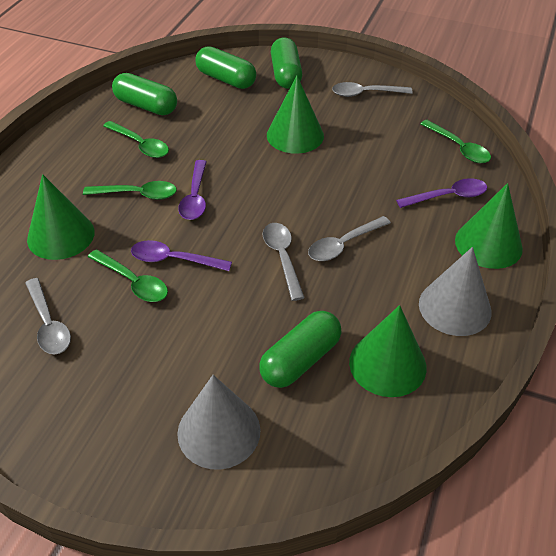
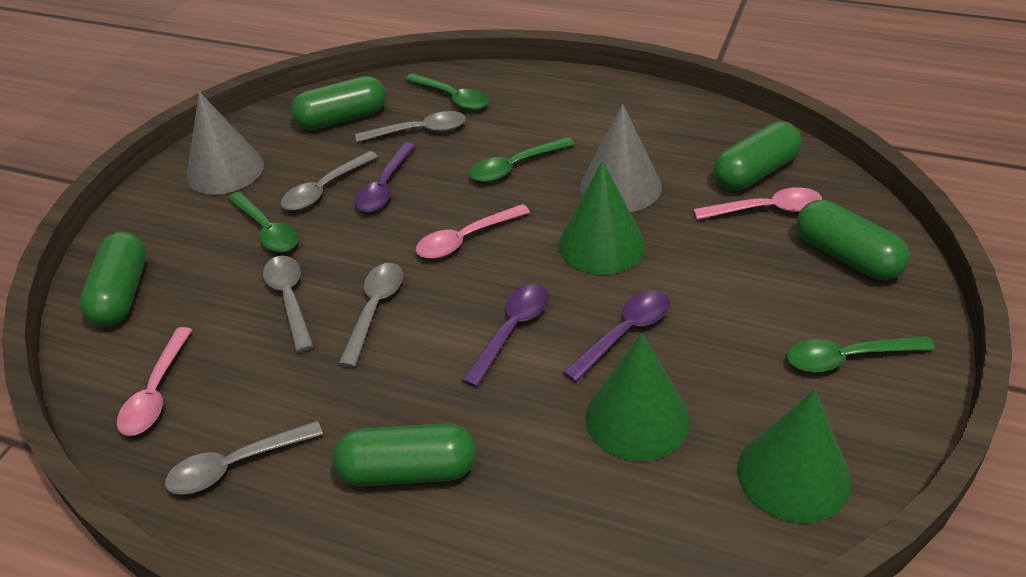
green capsule: 4 -> 5
green cone: 4 -> 3
grey spoon: 4 -> 5
pink spoon: 0 -> 3

